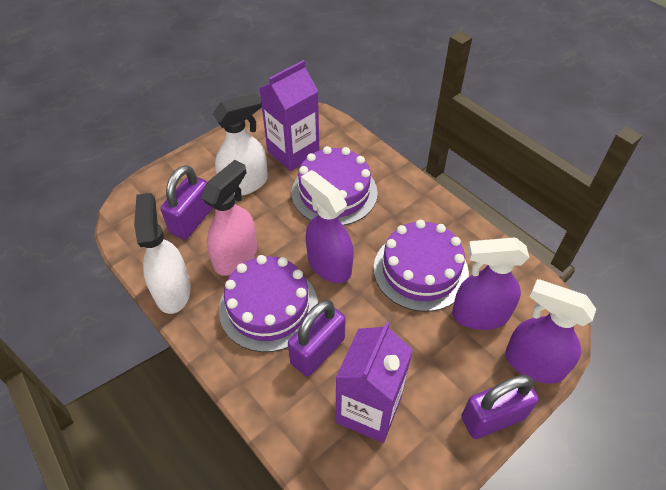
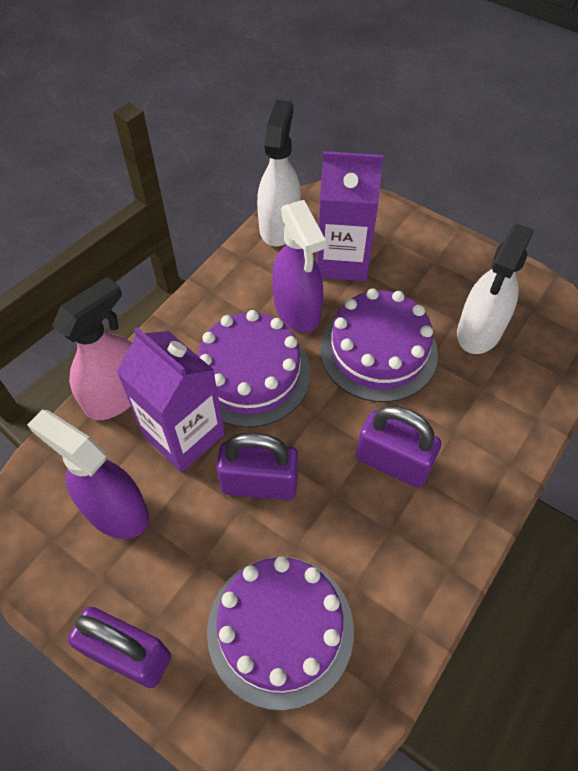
purple spray bottle: 3 -> 2

